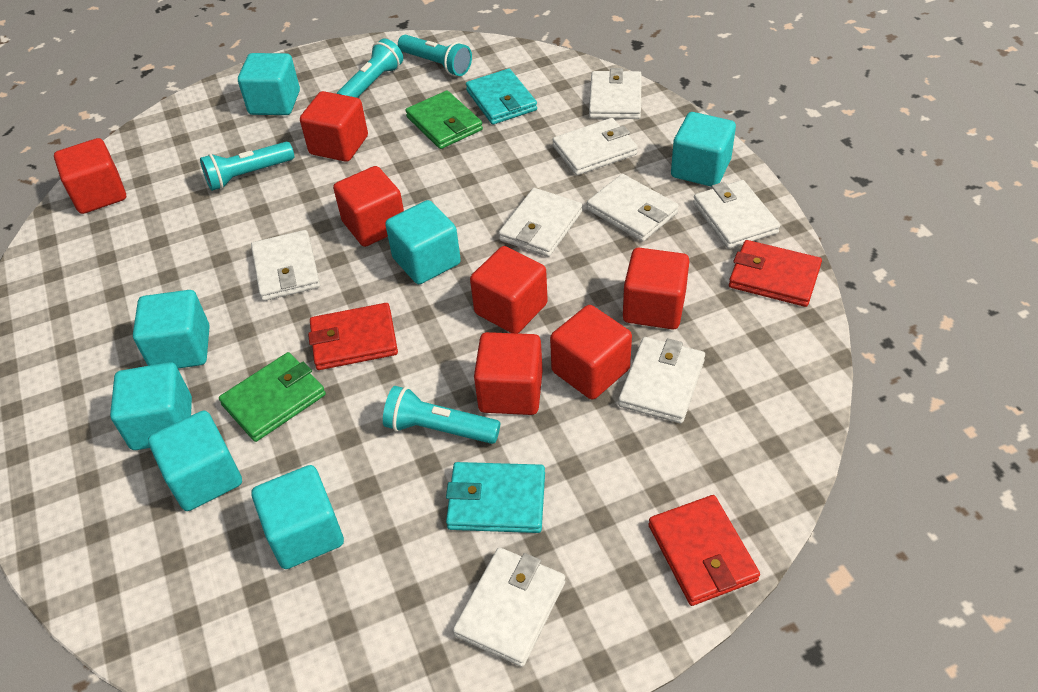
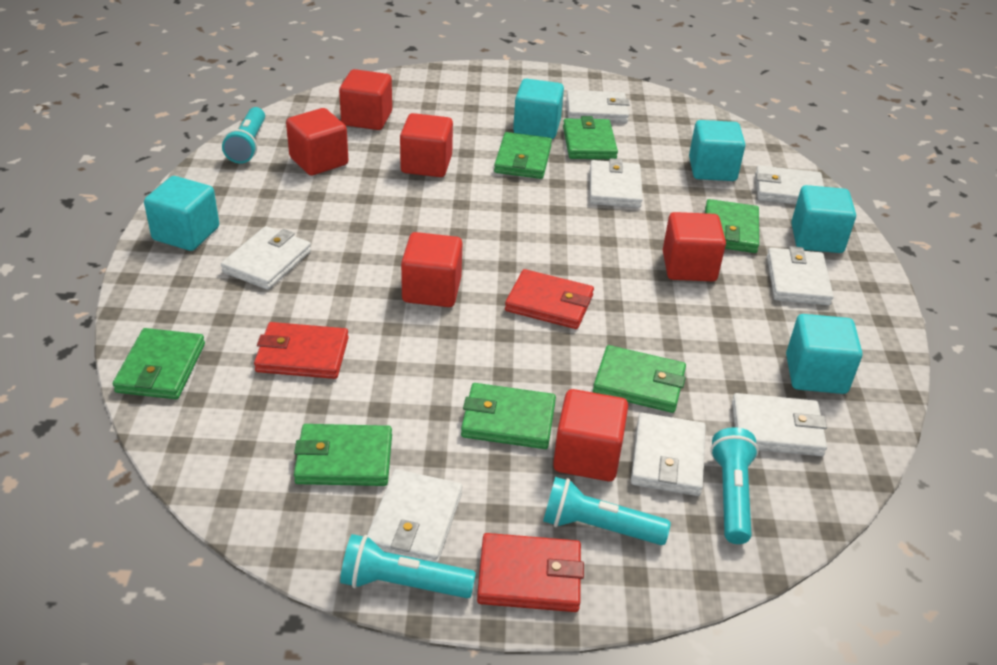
green wallet: 2 -> 7
red cube: 7 -> 6
turquoise cube: 7 -> 5
turquoise wallet: 2 -> 0

